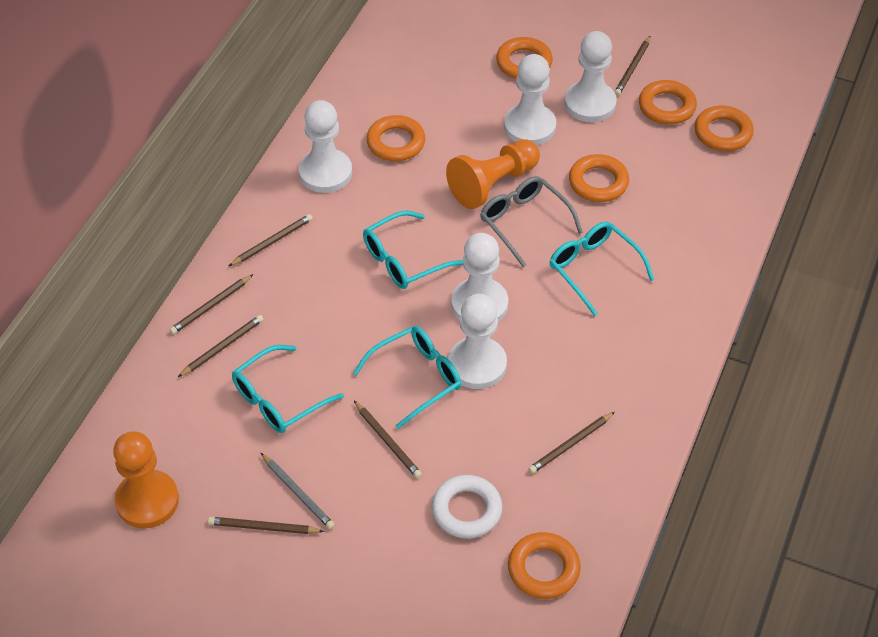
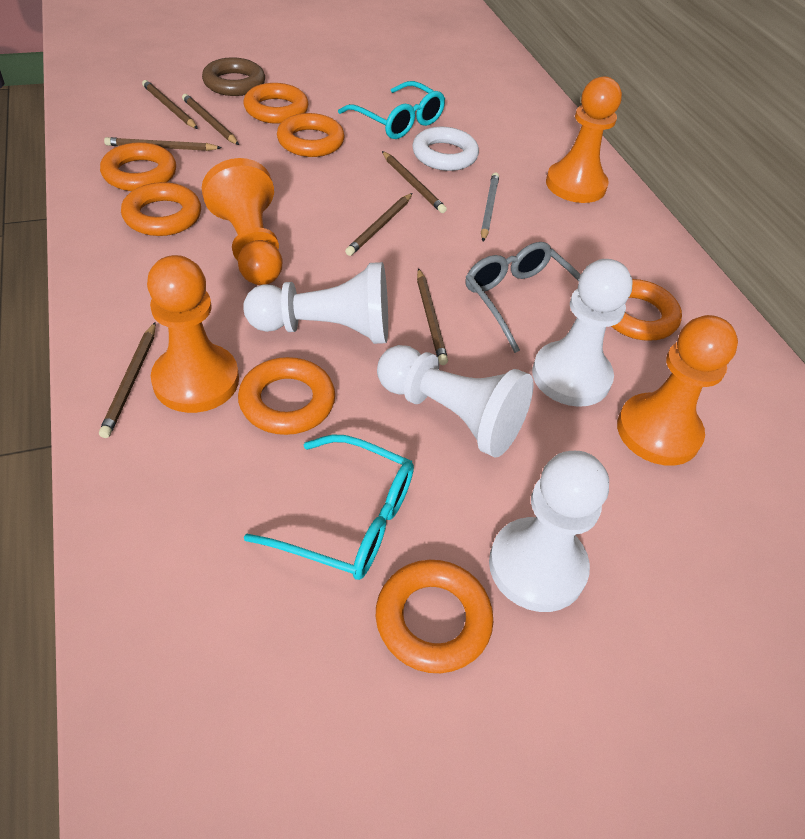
brown ring: 0 -> 1
orange pawn: 2 -> 4
orange ring: 6 -> 7
turquoise glasses: 4 -> 2
white pawn: 5 -> 4

